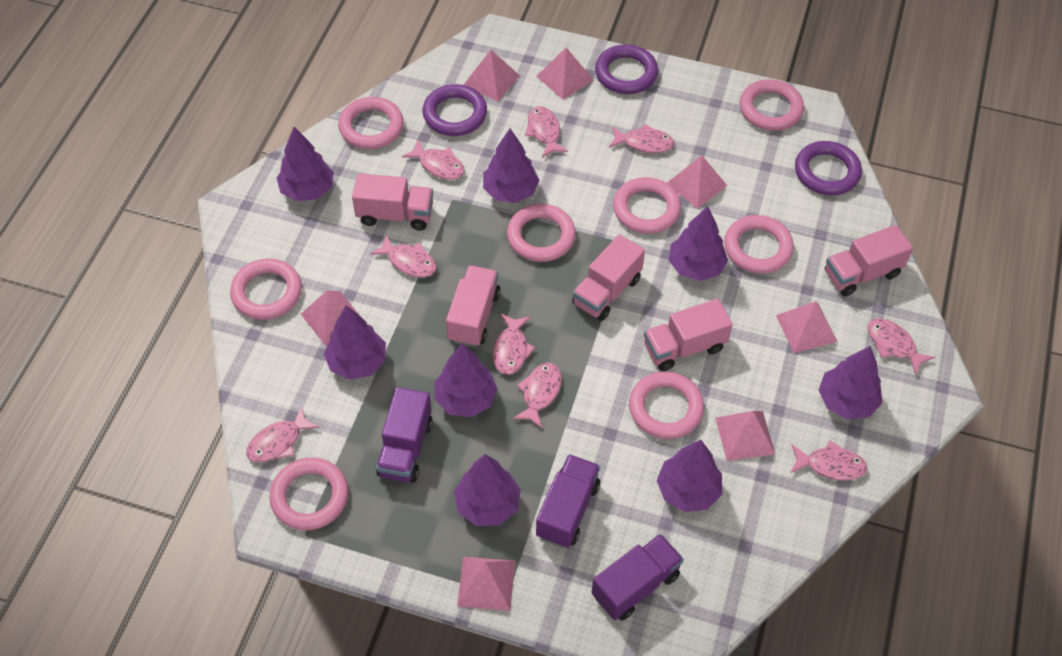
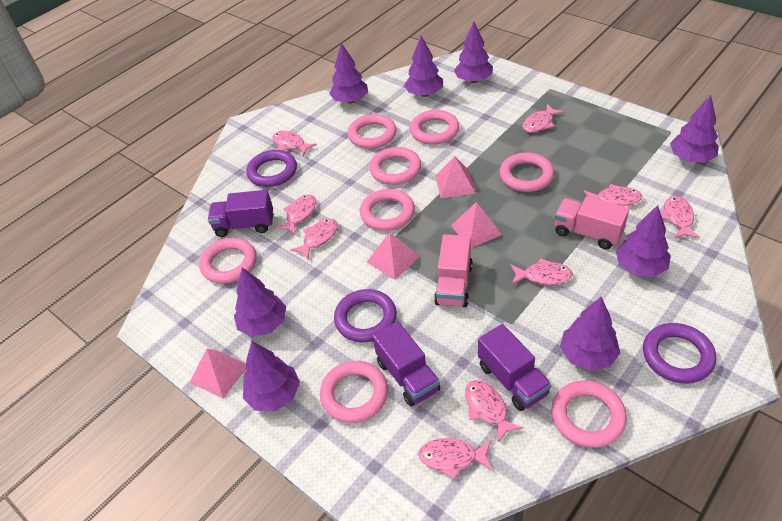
pink pyramid: 7 -> 4
pink truck: 5 -> 2

